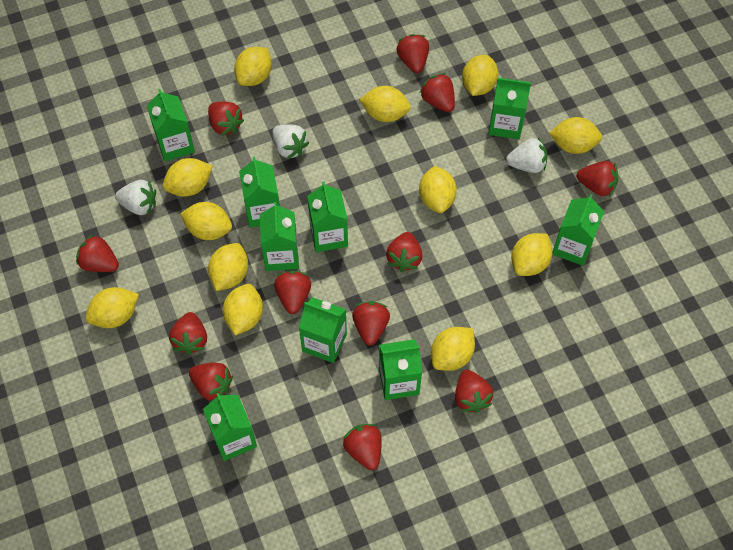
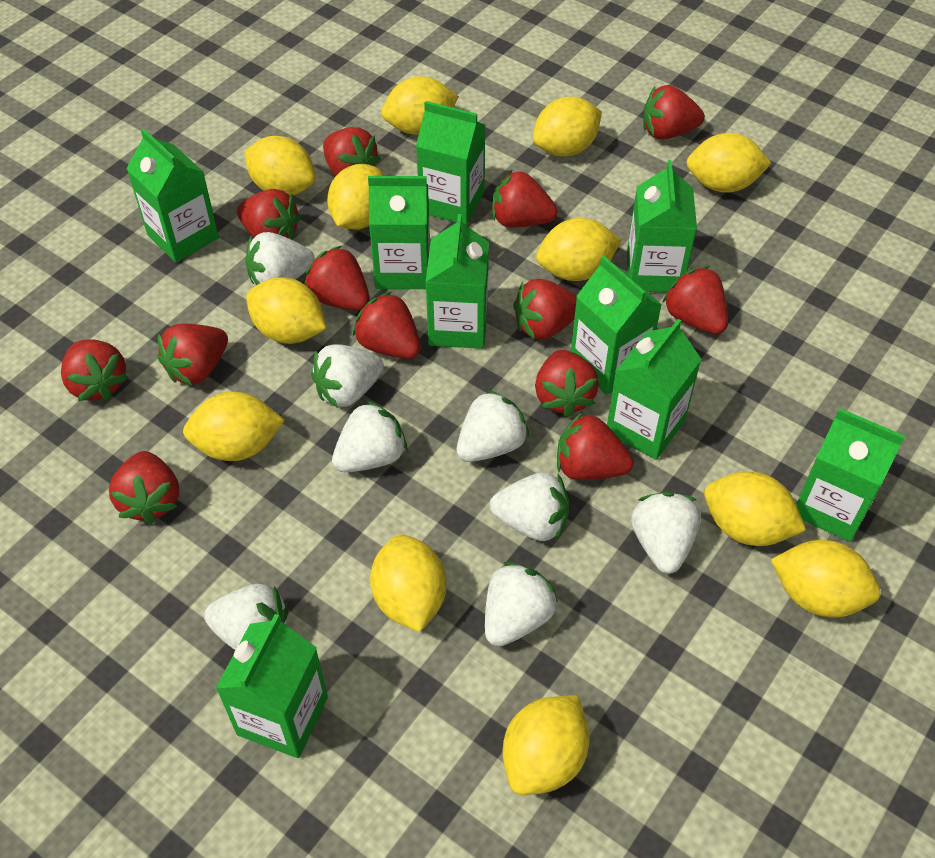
red strawberry: 12 -> 13
white strawberry: 3 -> 8

